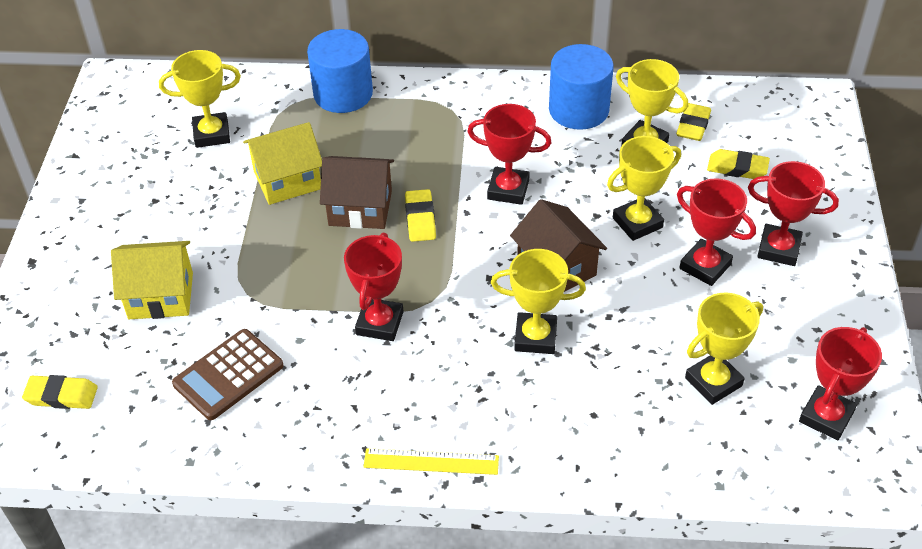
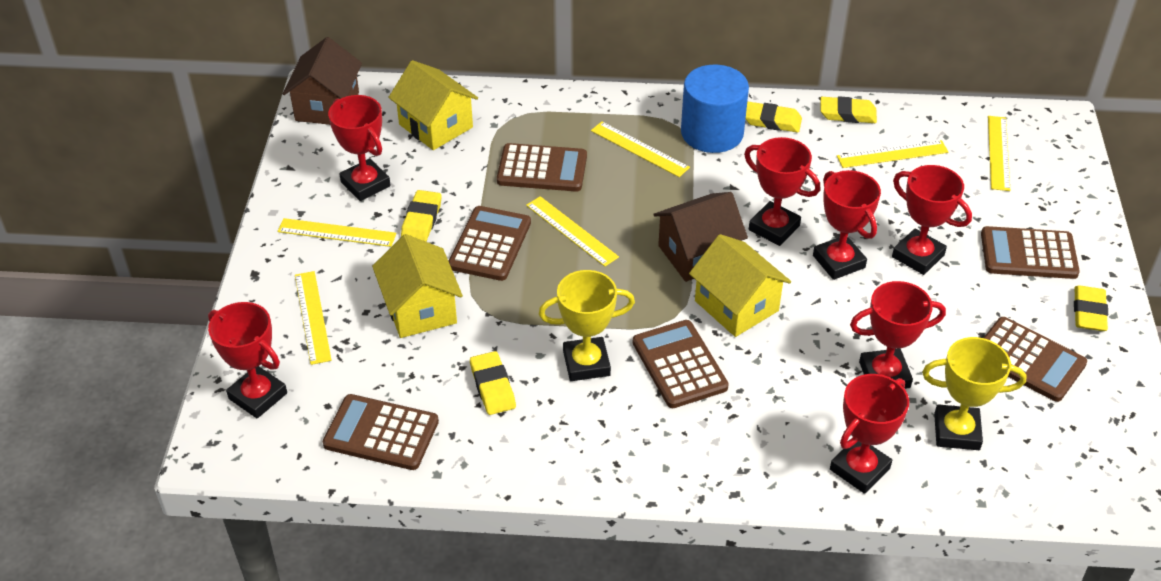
blue cylinder: 2 -> 1
brown calculator: 1 -> 6
red trophy: 5 -> 7
yellow eraser: 4 -> 5
yellow house: 2 -> 3
yellow ruler: 1 -> 6
yellow trophy: 5 -> 2

